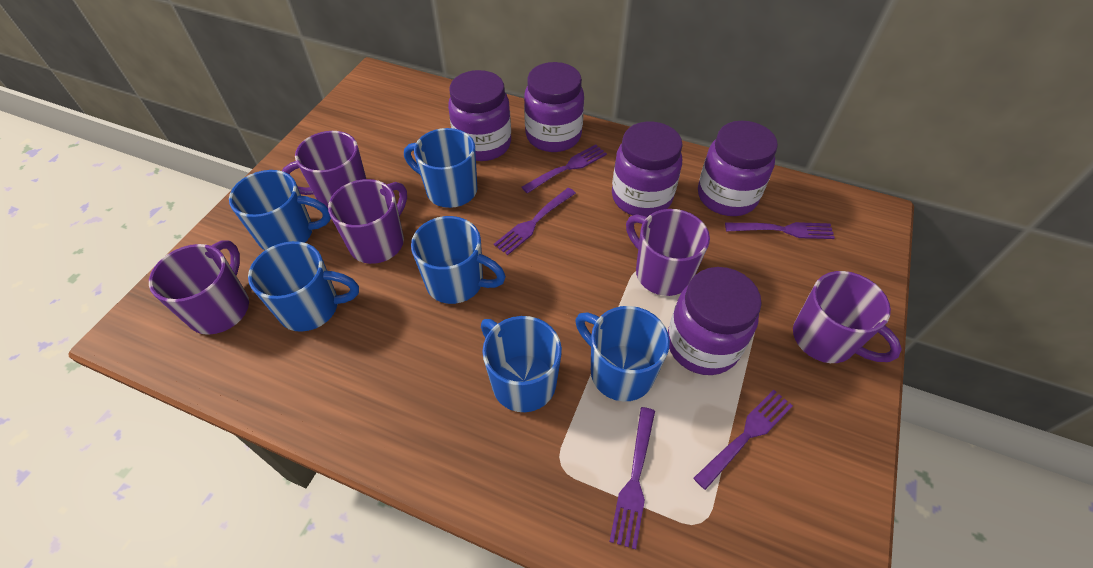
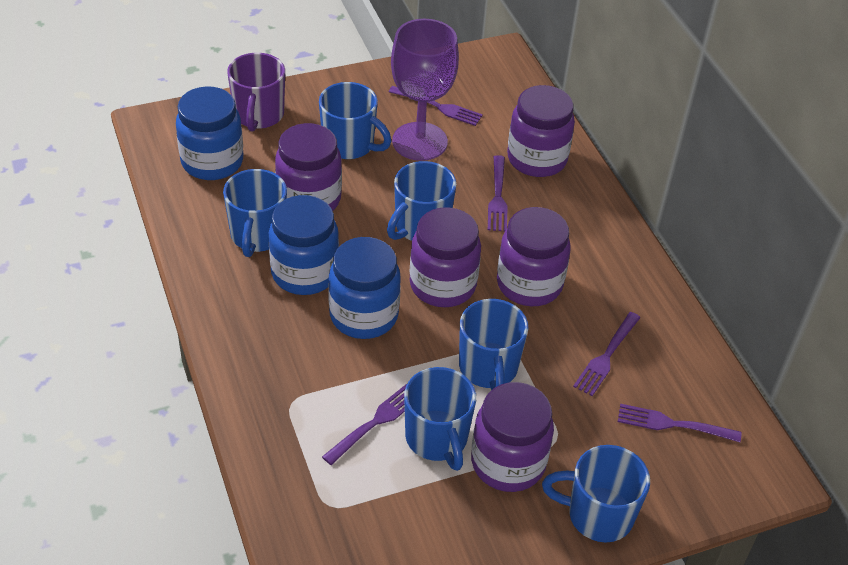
blue jar: 0 -> 3
purple goblet: 0 -> 1
purple mug: 5 -> 1

